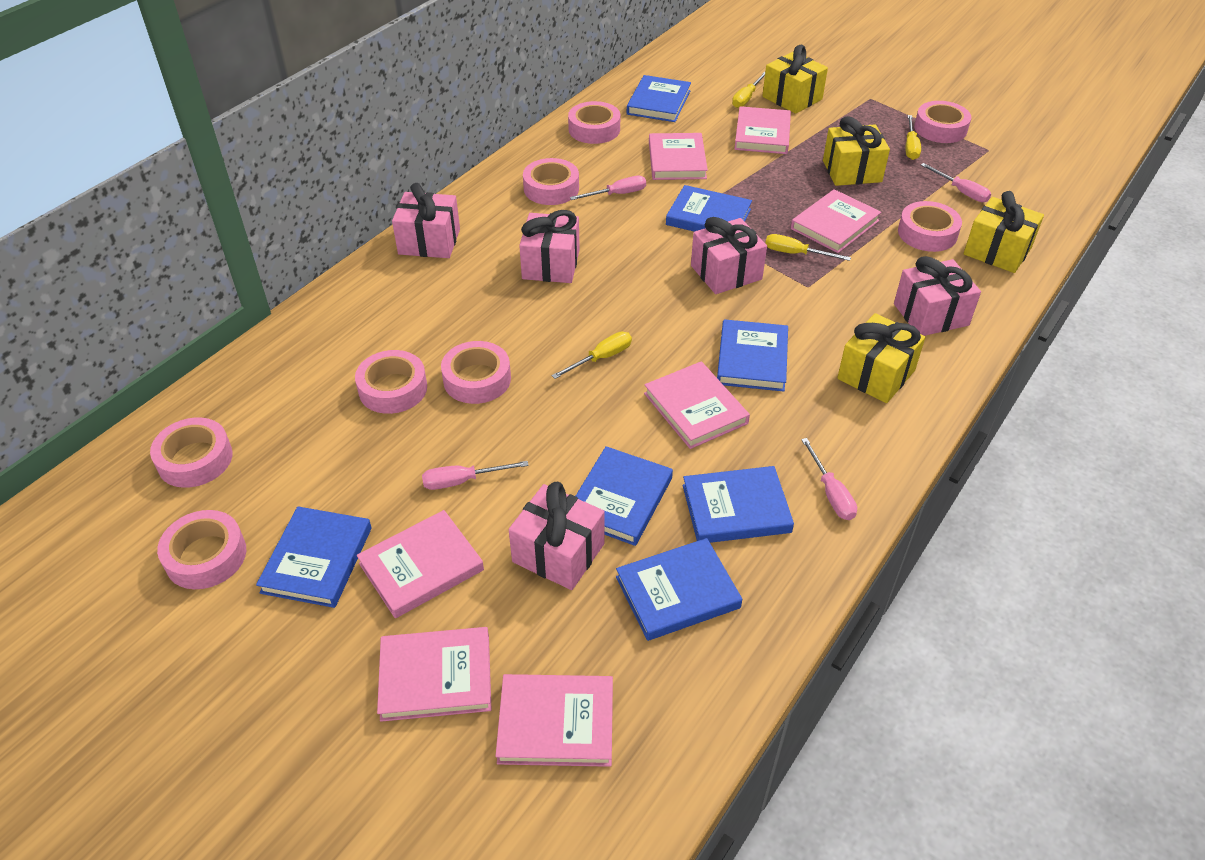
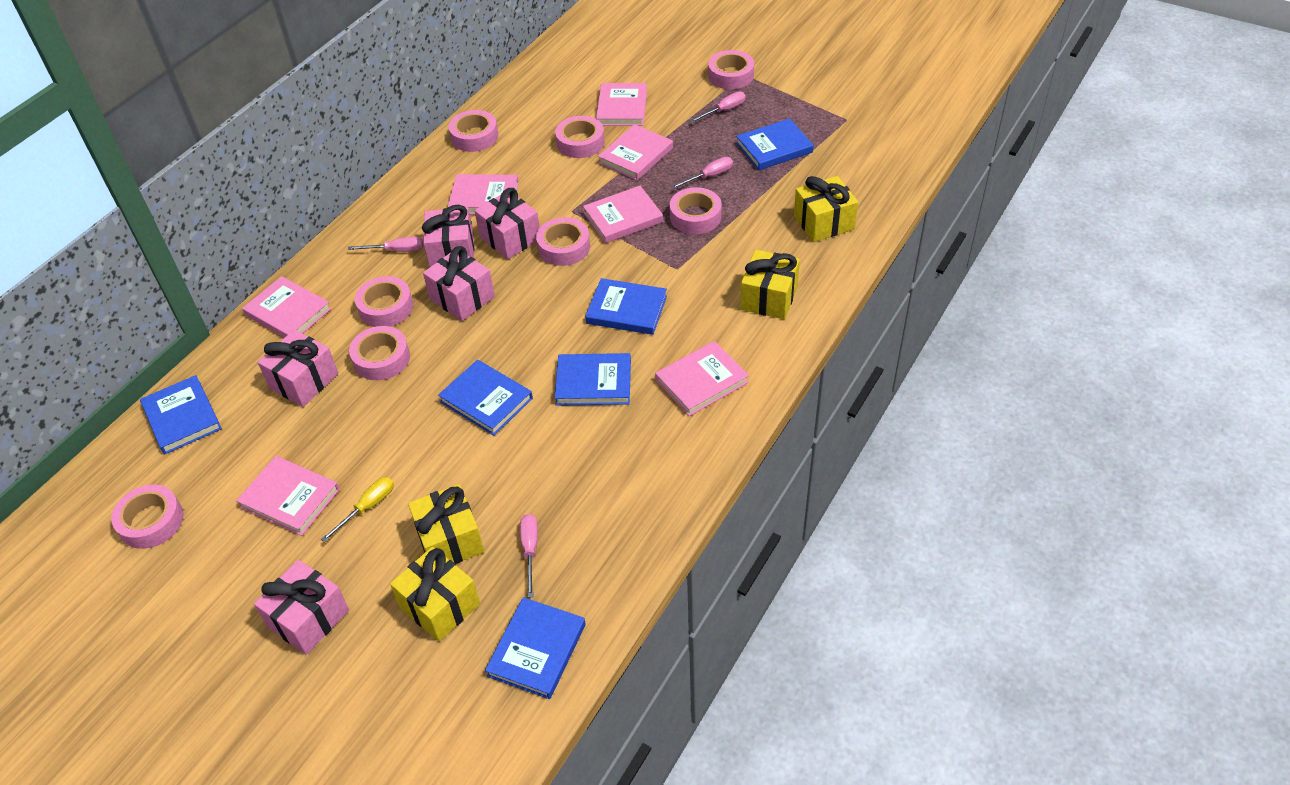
blue book: 7 -> 6
yellow screwdriver: 4 -> 1

